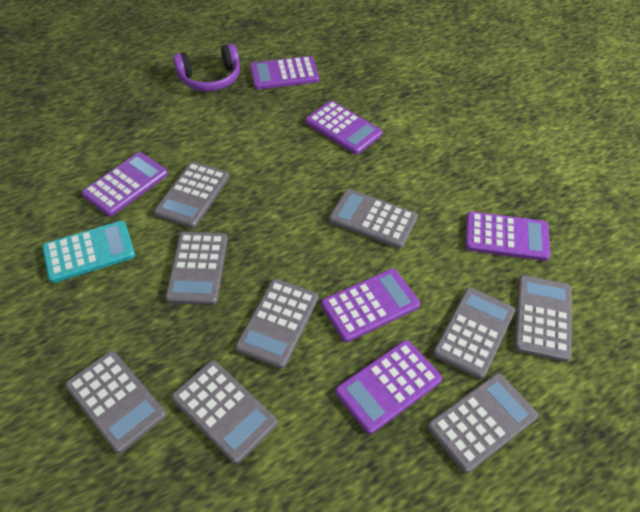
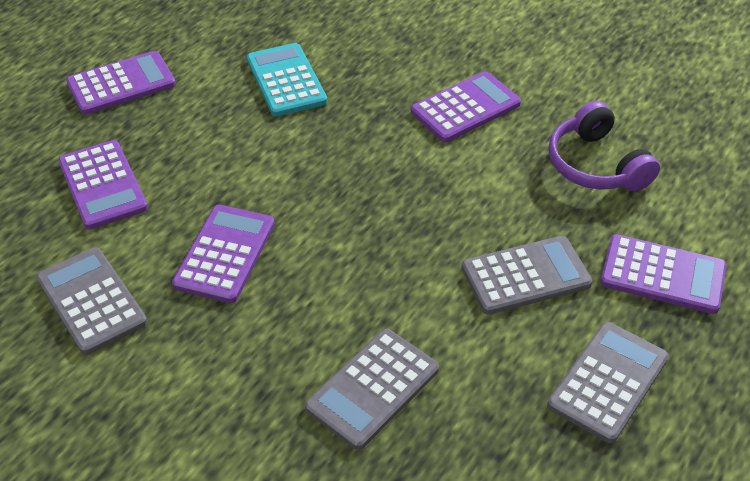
grey calculator: 9 -> 4
purple calculator: 6 -> 5

